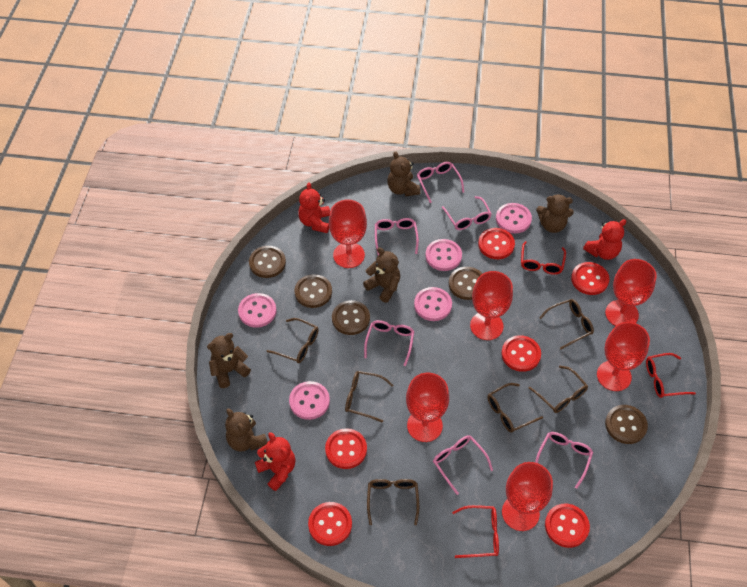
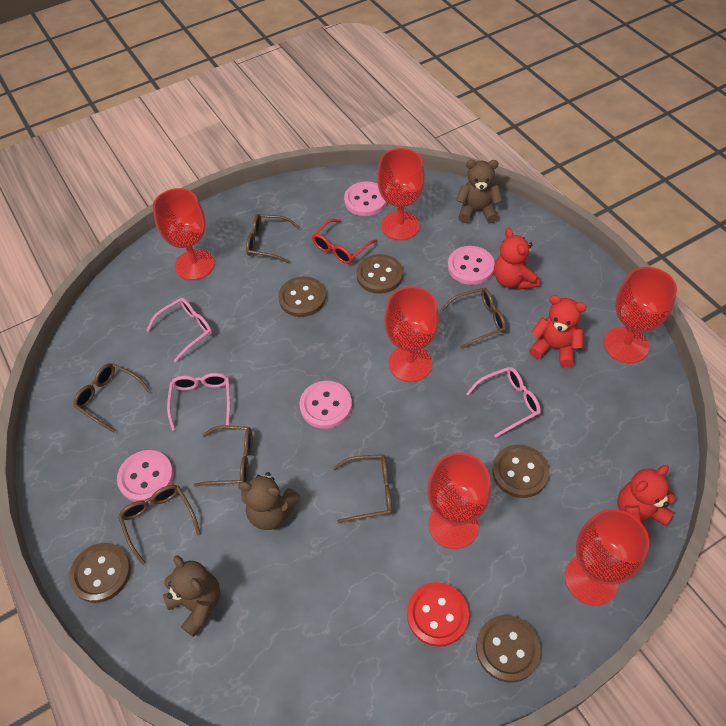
brown teddy bear: 5 -> 3
pink button: 5 -> 4
pink glasses: 6 -> 3
red button: 6 -> 1
red glasses: 3 -> 1

